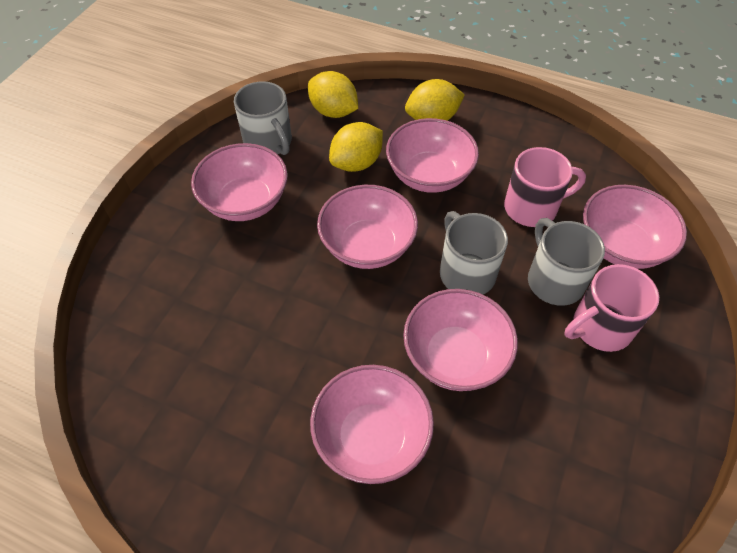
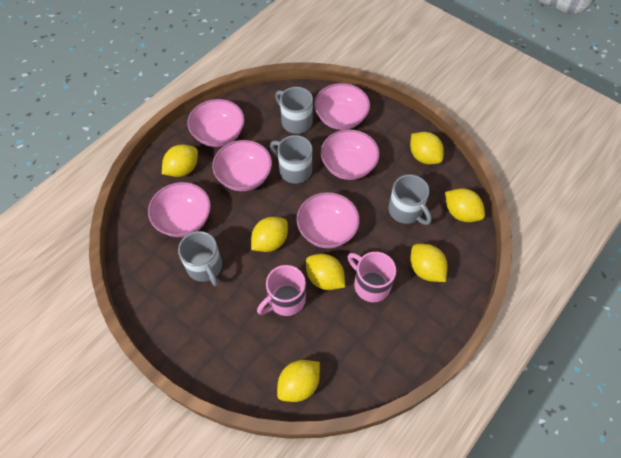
grey mug: 3 -> 4
yellow lemon: 3 -> 7

